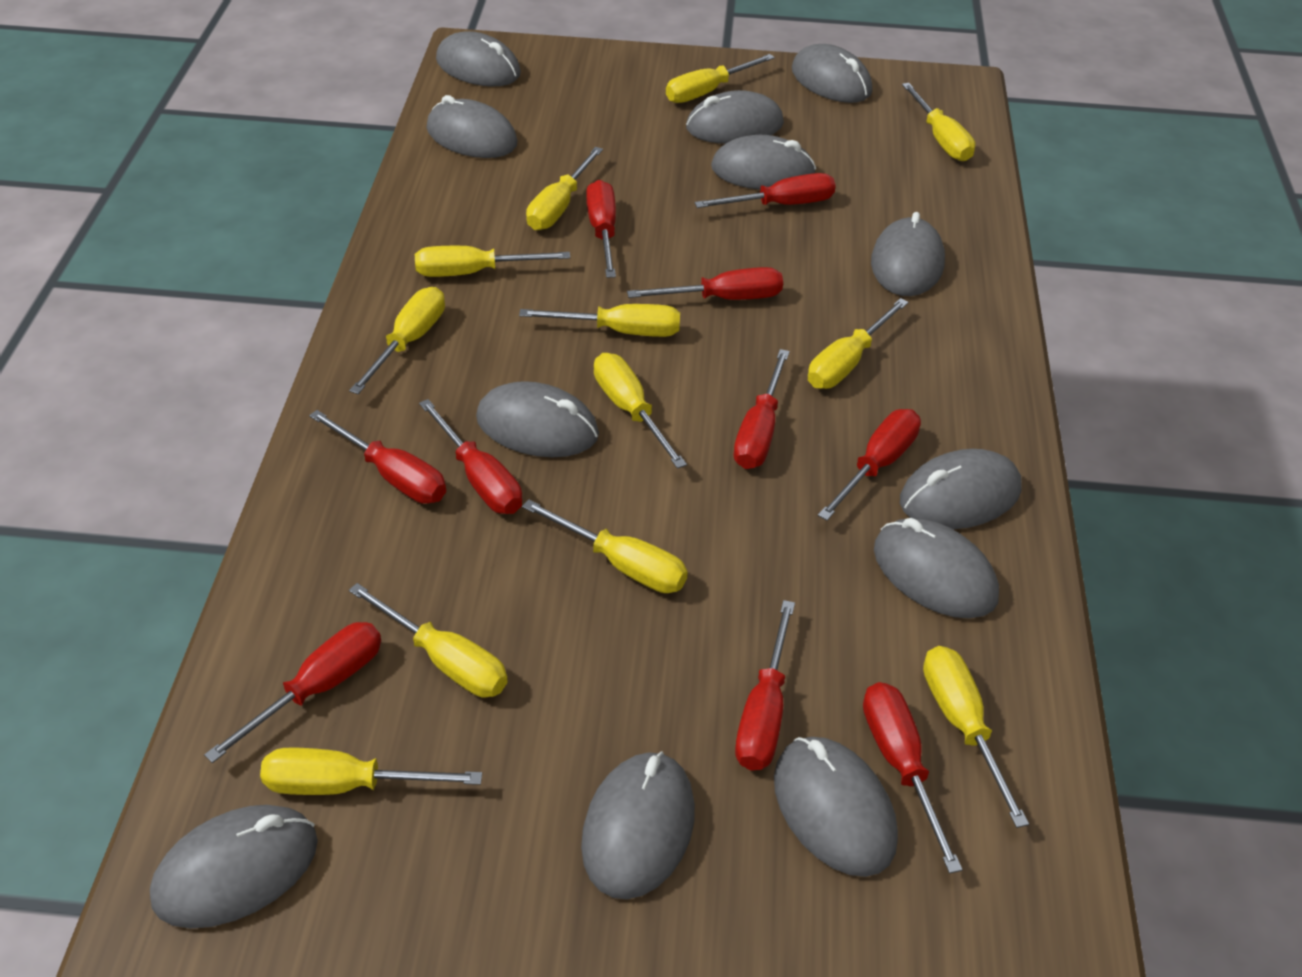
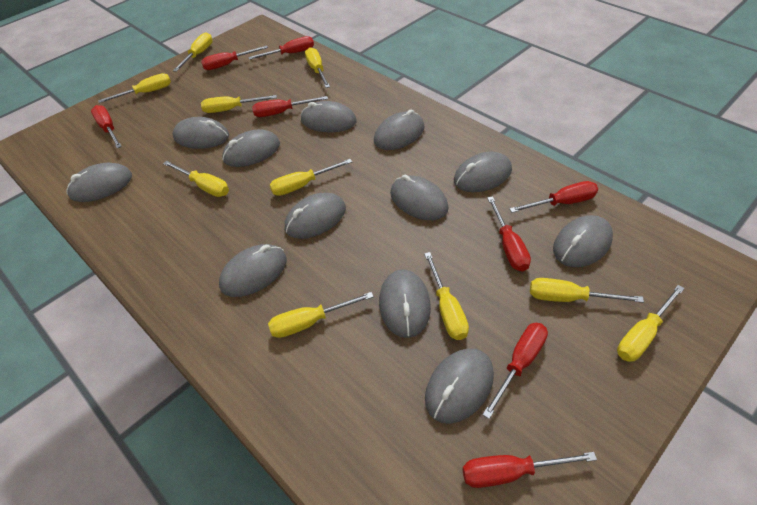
red screwdriver: 10 -> 8
yellow screwdriver: 12 -> 10

